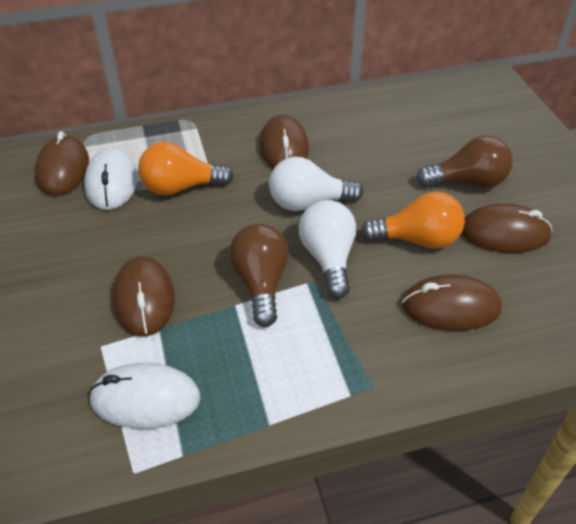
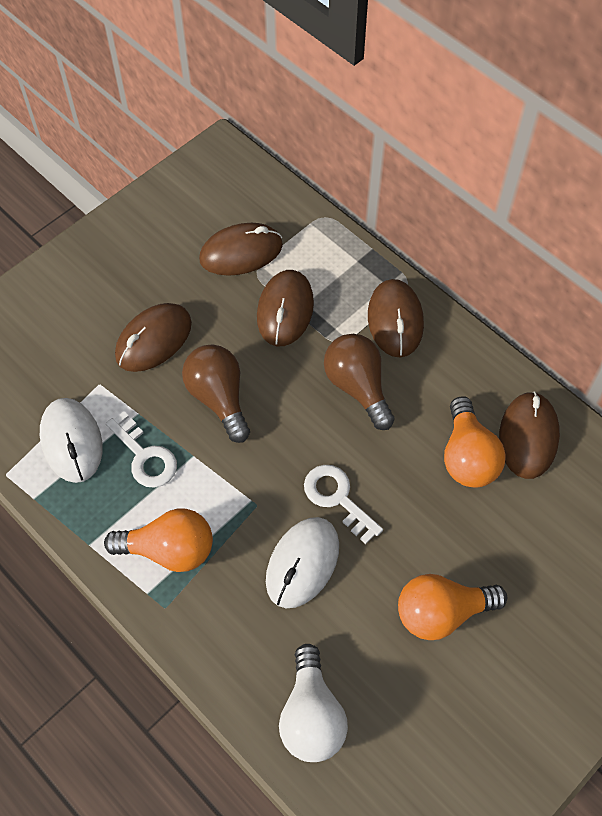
orange light bulb: 2 -> 3
white key: 0 -> 2
white light bulb: 2 -> 1

